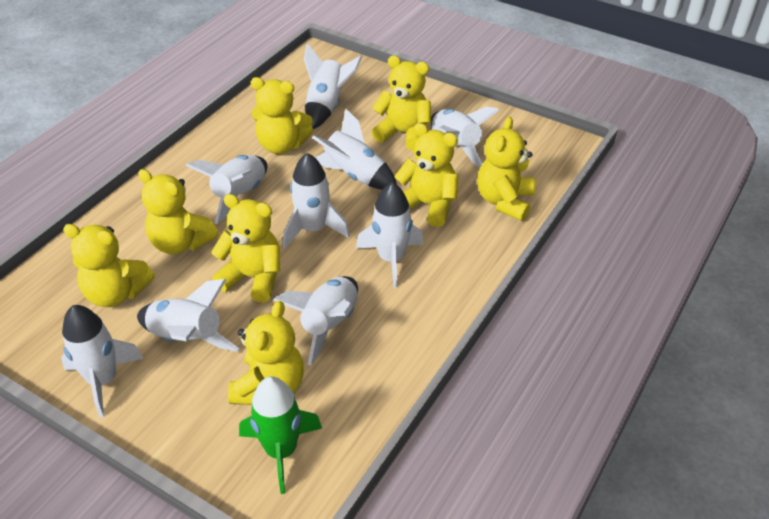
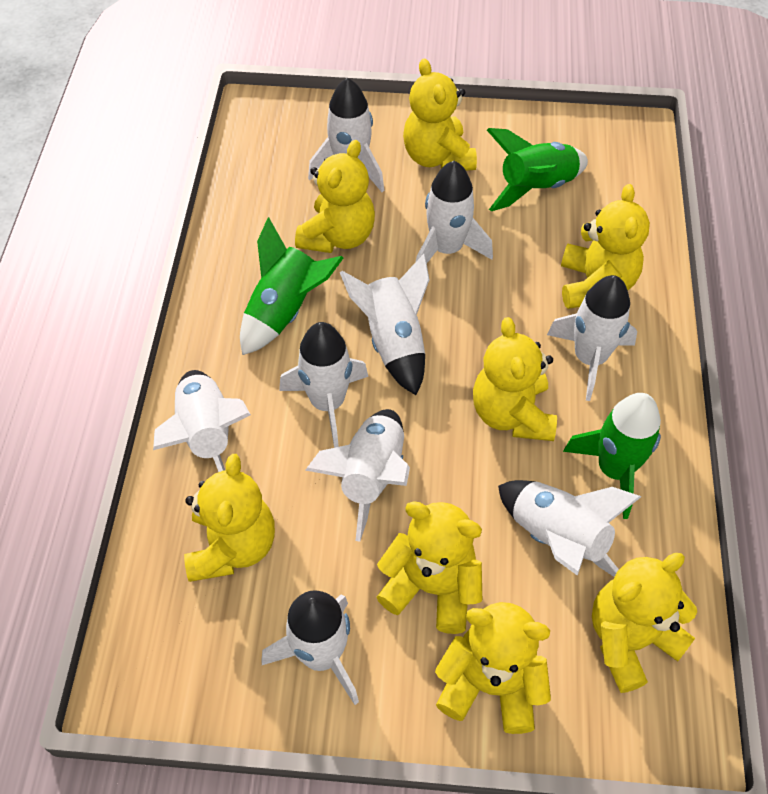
green rocket: 1 -> 3

